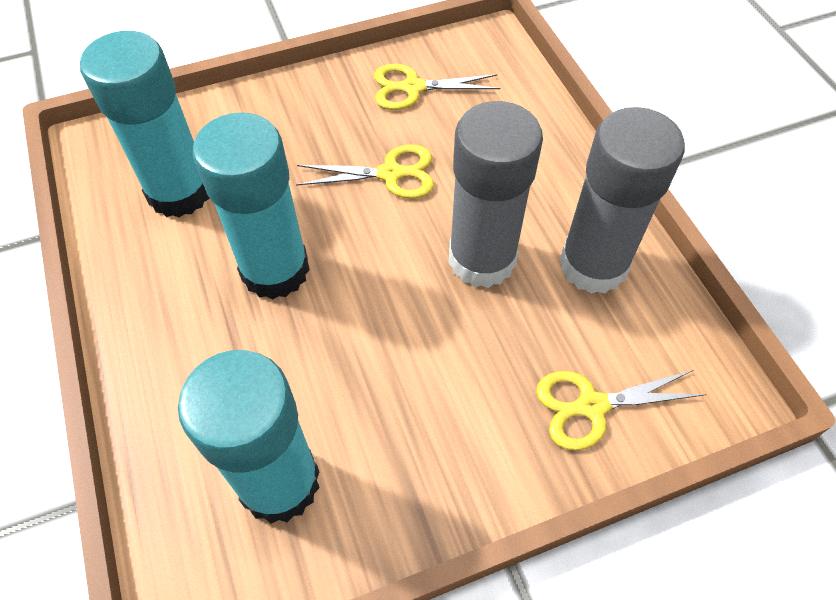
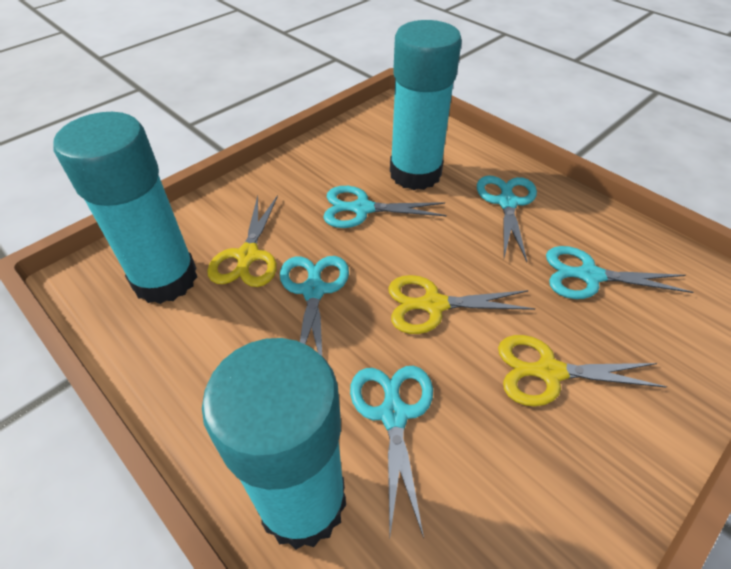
grey glue stick: 2 -> 0
turquoise scissors: 0 -> 5

